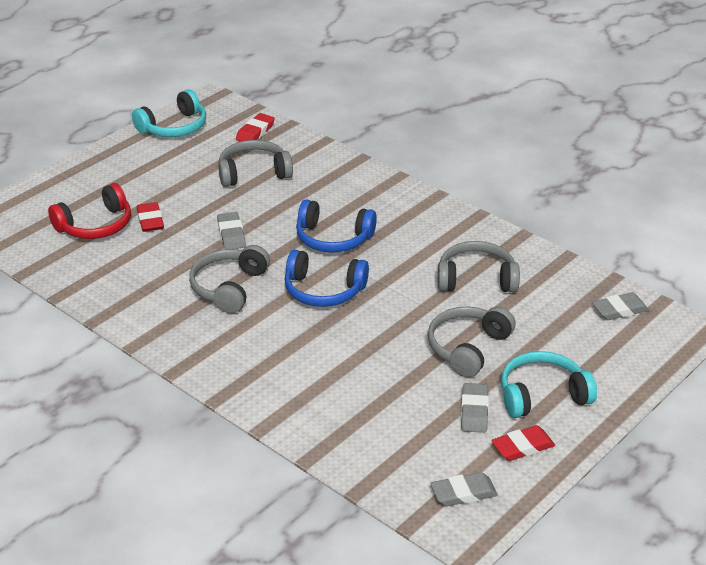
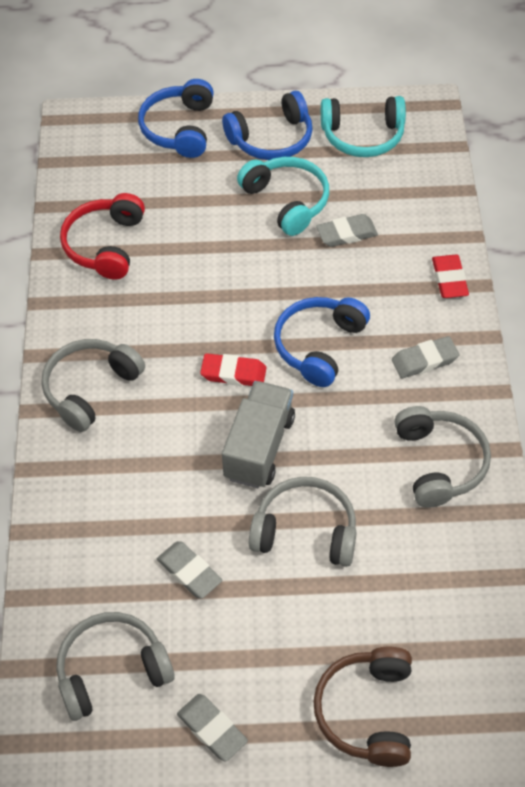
blue headphones: 2 -> 3
brown headphones: 0 -> 1
grey truck: 0 -> 1
red eraser: 3 -> 2

